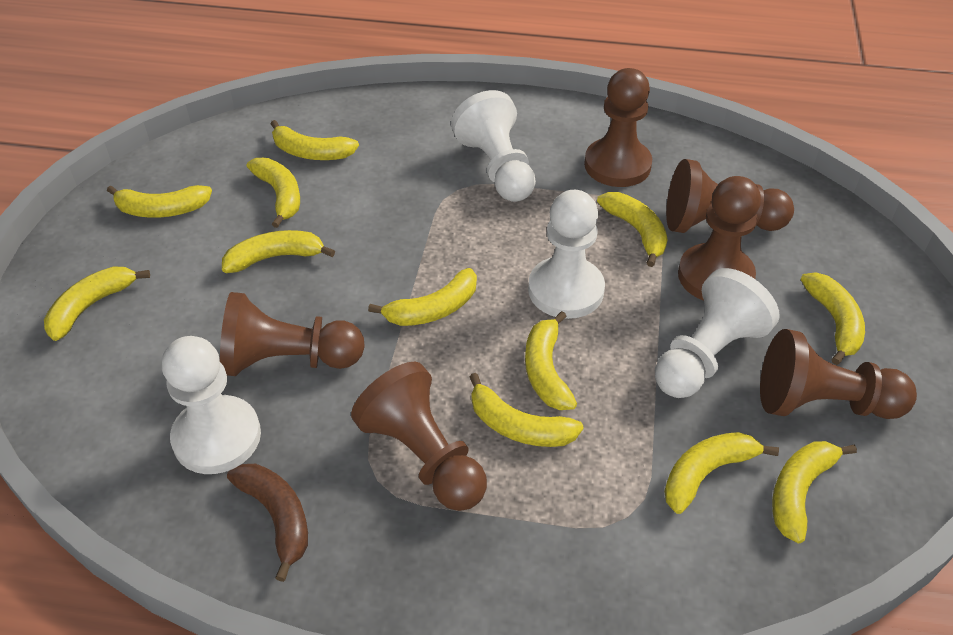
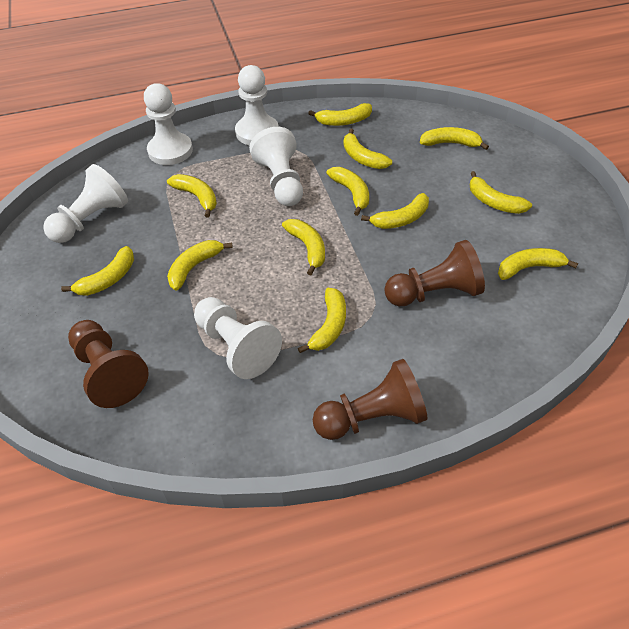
brown banana: 1 -> 0
brown pawn: 6 -> 3
white pawn: 4 -> 5

